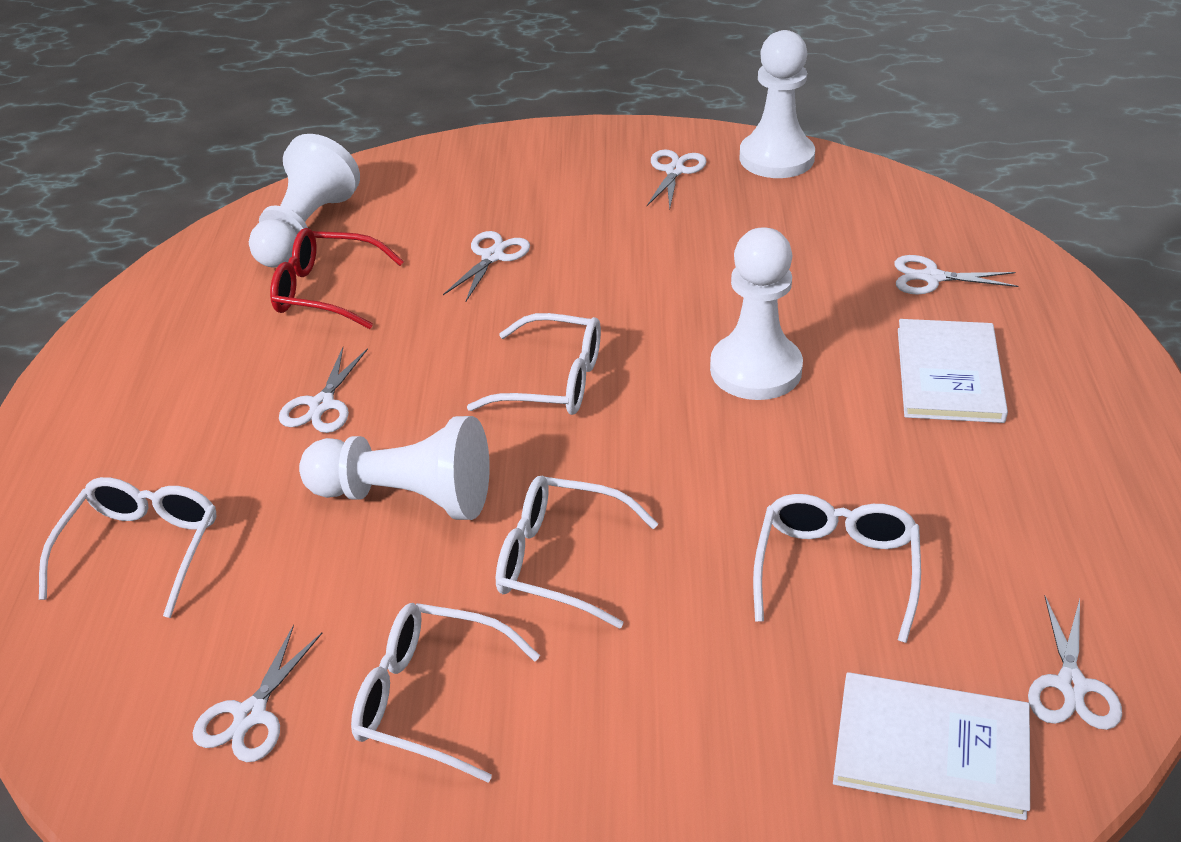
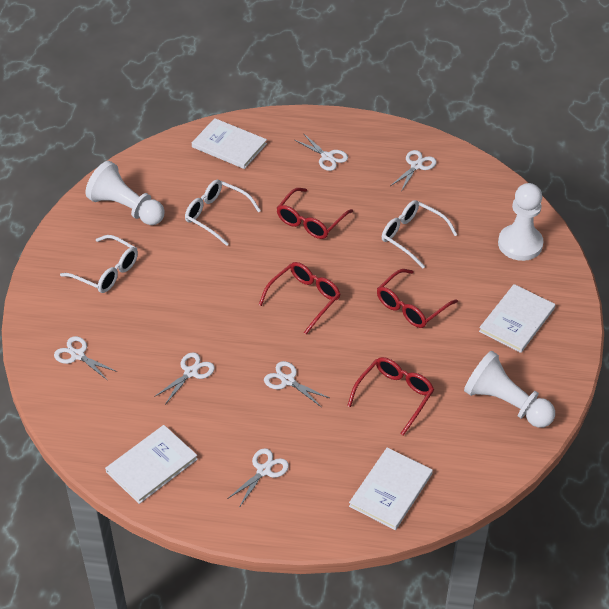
red glasses: 1 -> 4
white book: 2 -> 4
white glasses: 5 -> 3
white pawn: 4 -> 3

